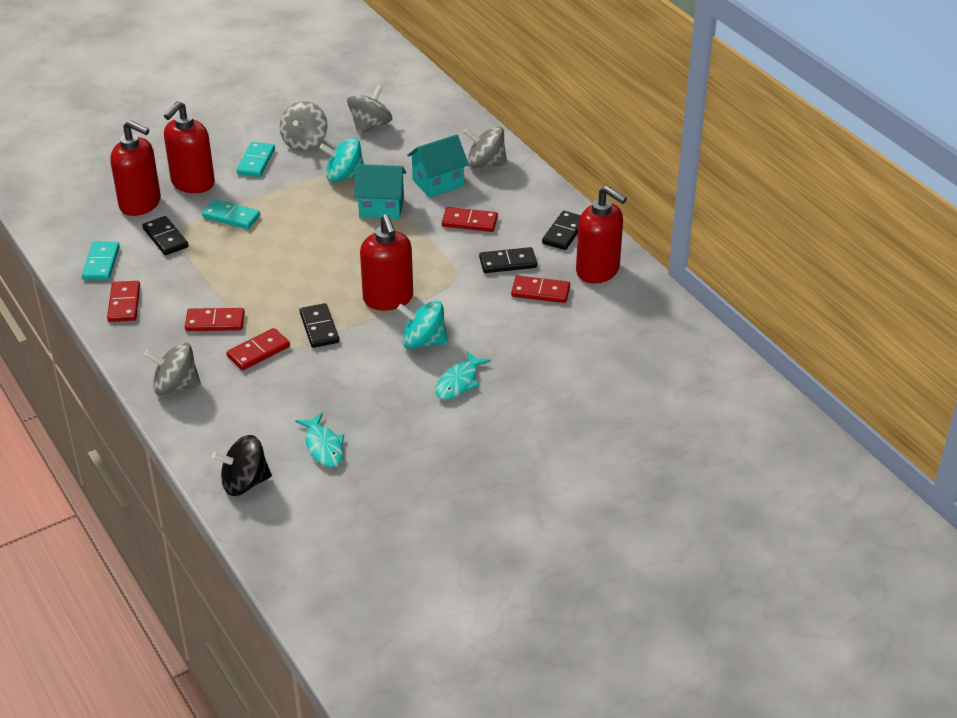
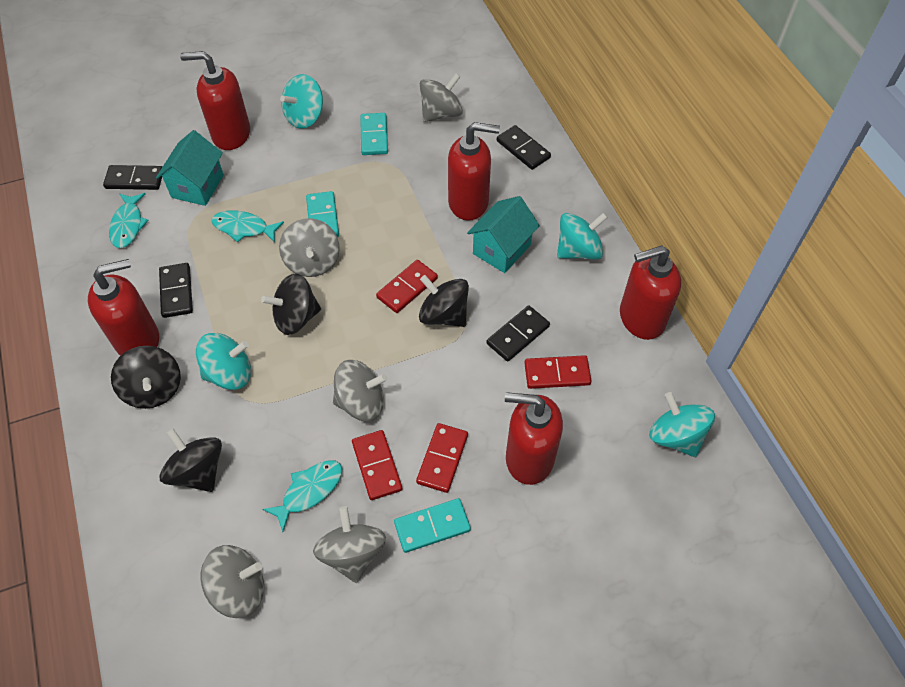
black spinning top: 1 -> 4
grey spinning top: 4 -> 5
red domino: 5 -> 4
red soap dispenser: 4 -> 5
turquoise fish: 2 -> 3
turquoise spinning top: 2 -> 4

